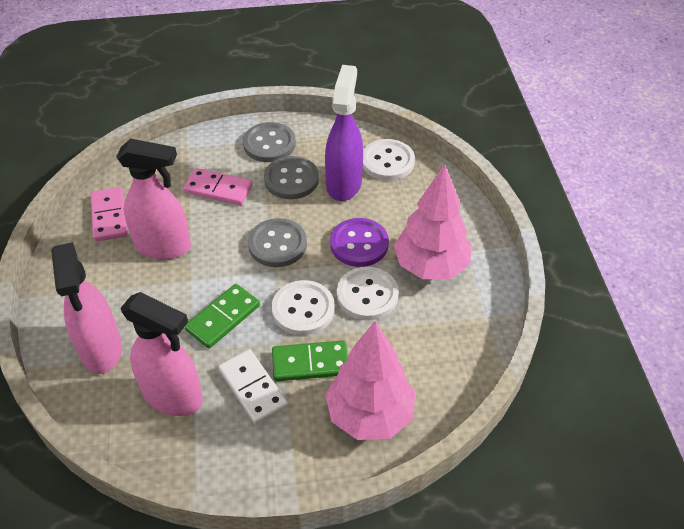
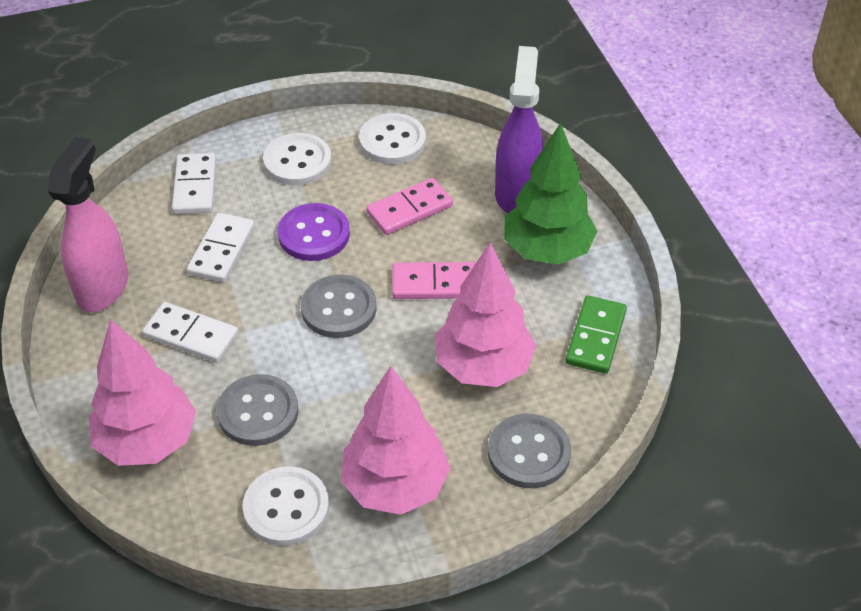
green domino: 2 -> 1
green tree: 0 -> 1
pink spray bottle: 3 -> 1
pink tree: 2 -> 3
white domino: 1 -> 3

